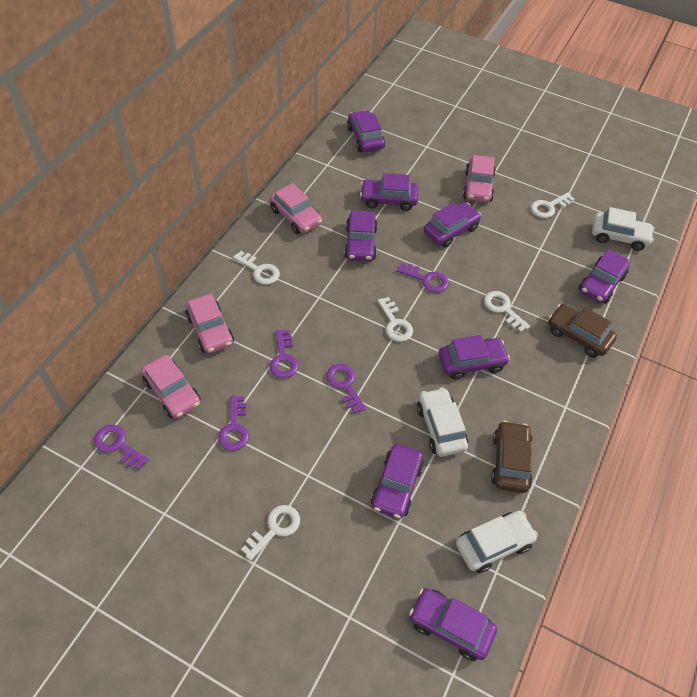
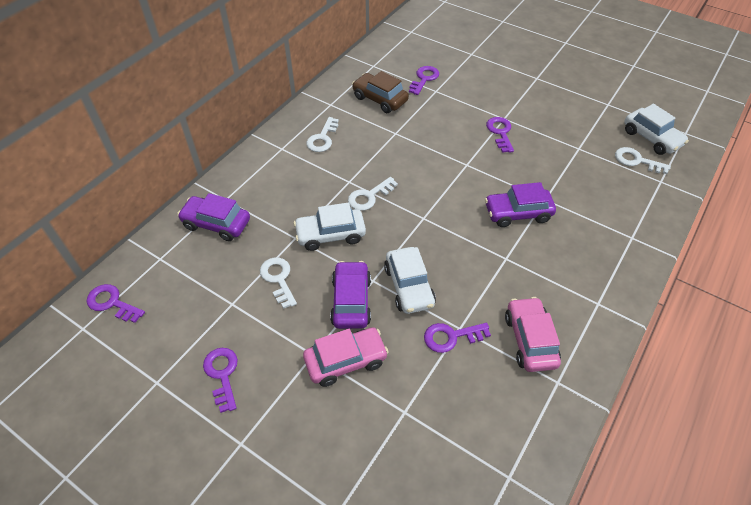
brown car: 2 -> 1
pink car: 4 -> 2
purple car: 8 -> 3
white key: 5 -> 4

